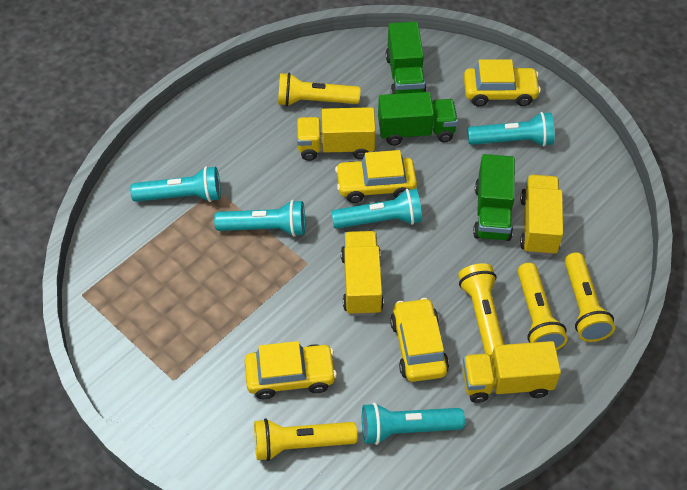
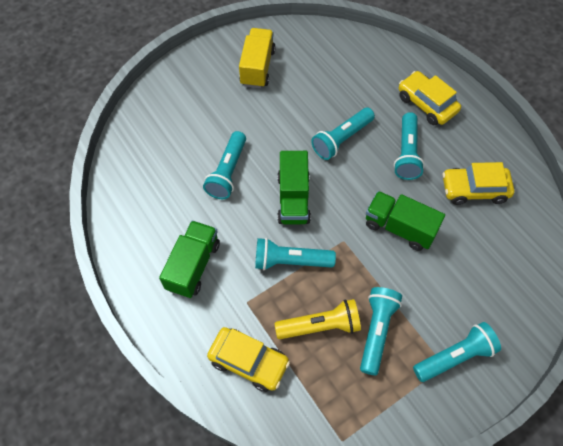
turquoise flashlight: 5 -> 6
yellow car: 4 -> 3
yellow flashlight: 5 -> 1
yellow truck: 4 -> 1

